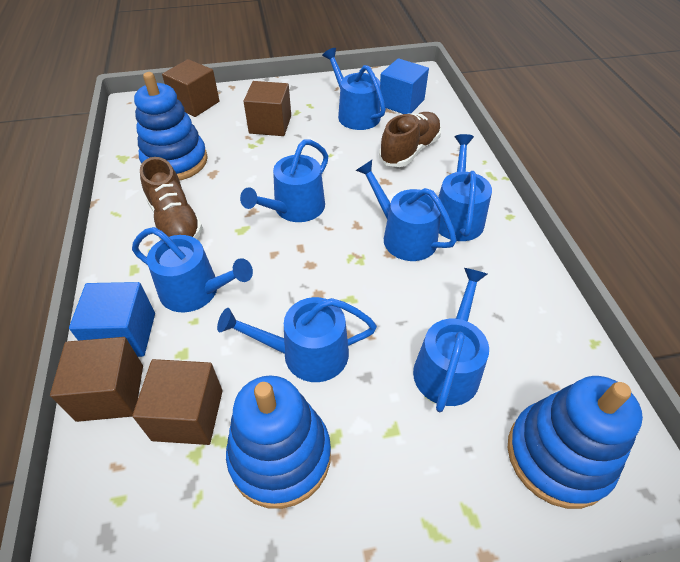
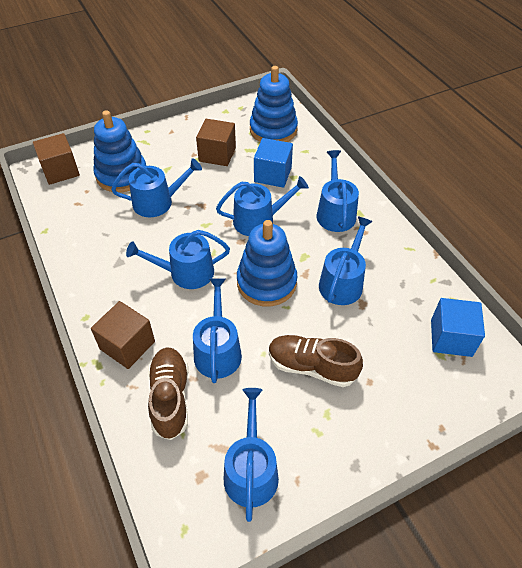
brown cube: 4 -> 3

